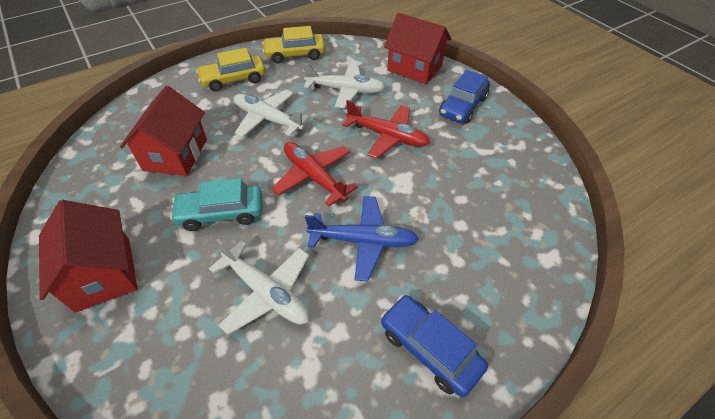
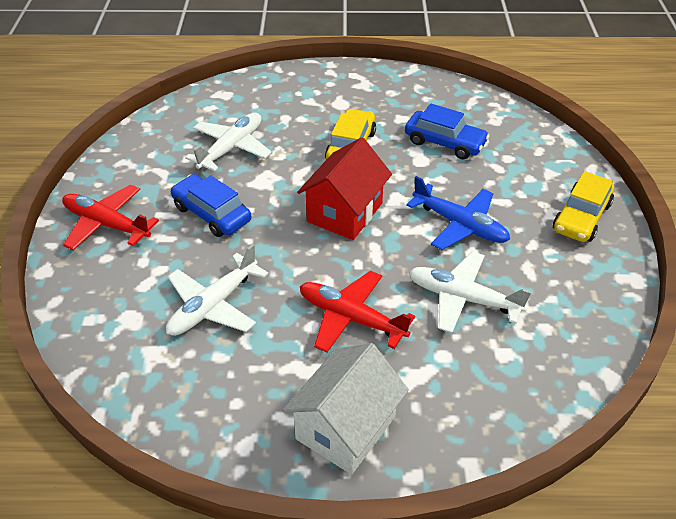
red house: 3 -> 1
turquoise car: 1 -> 0
white house: 0 -> 1

